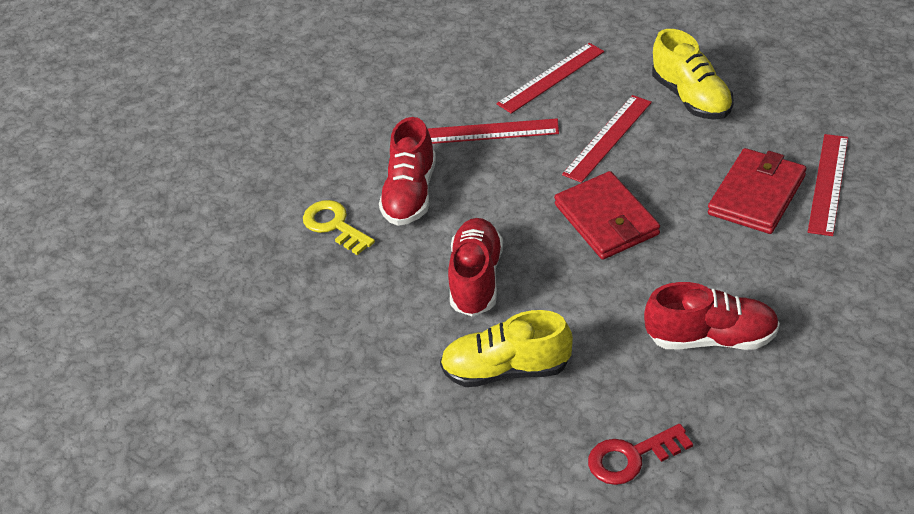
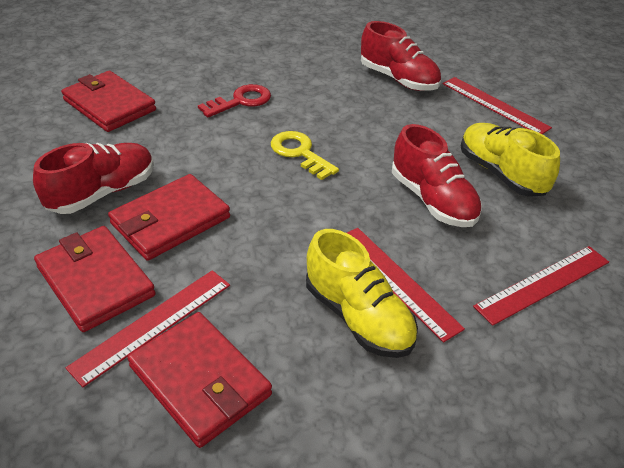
red wallet: 2 -> 4

